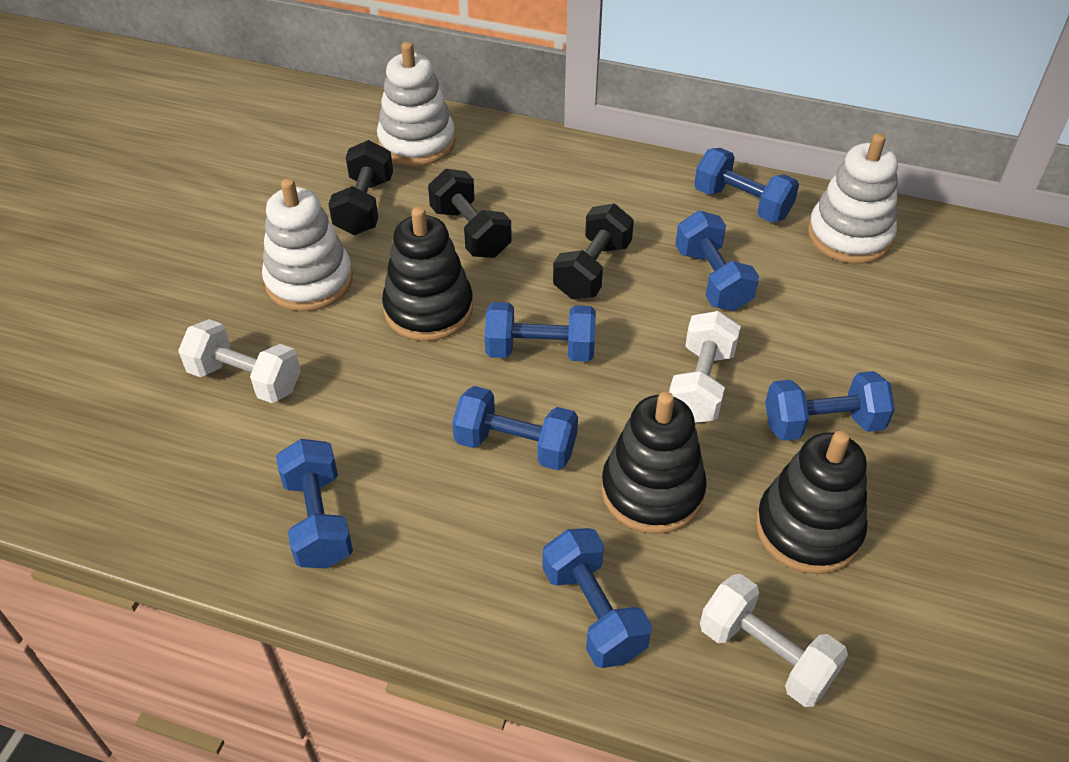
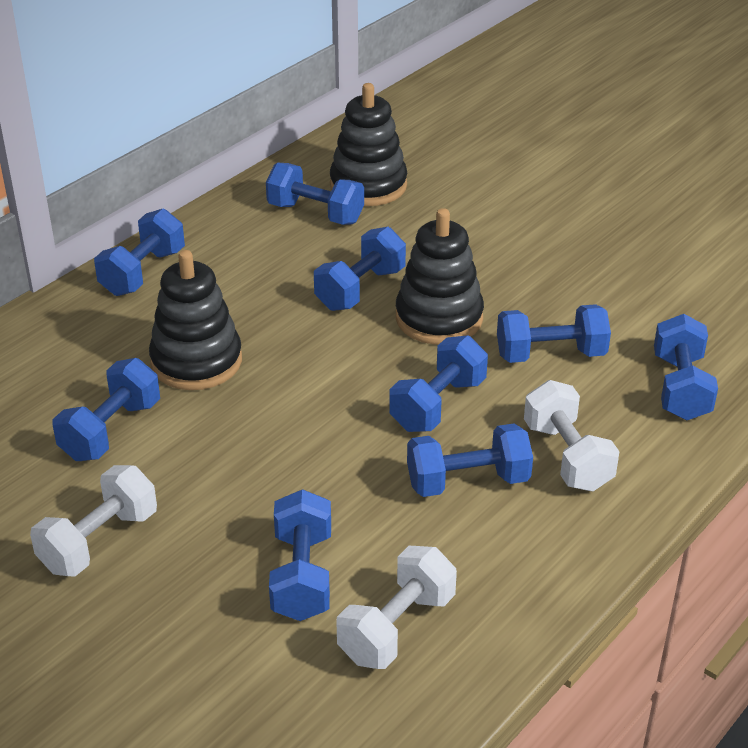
black dumbbell: 3 -> 0
blue dumbbell: 7 -> 9
white stacking toy: 3 -> 0

